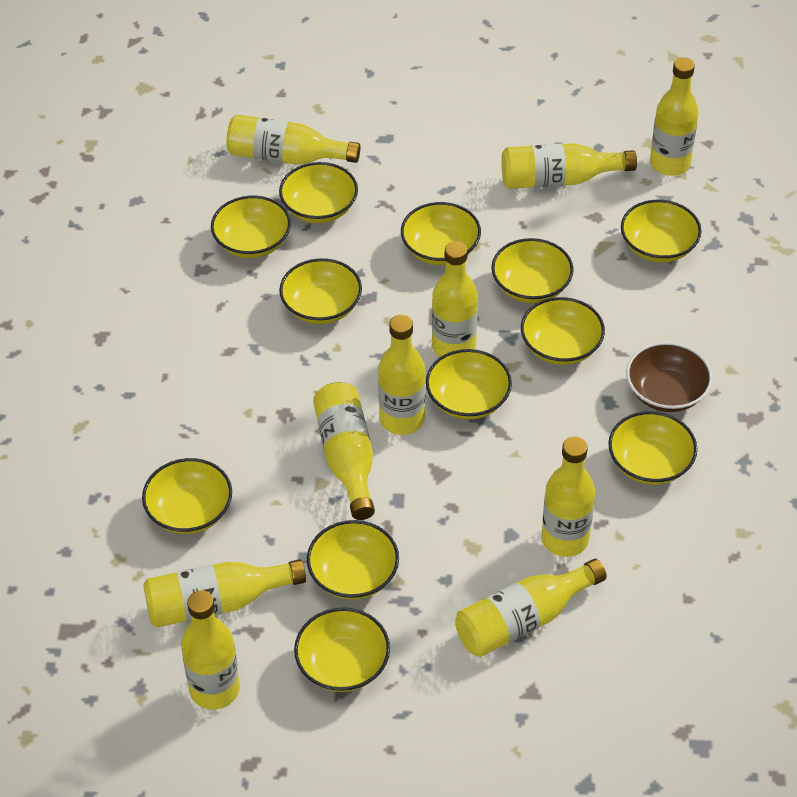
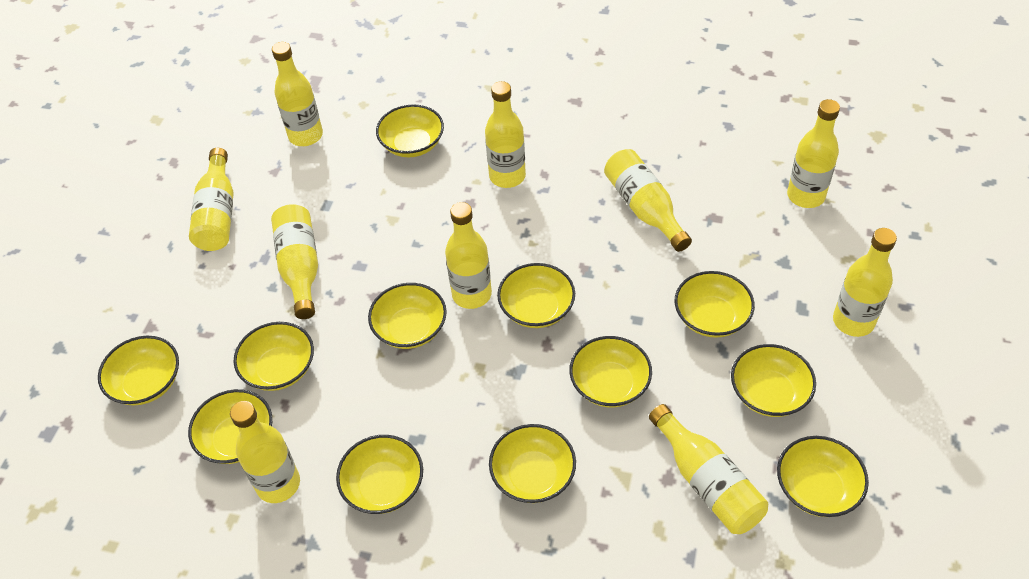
brown bowl: 1 -> 0

